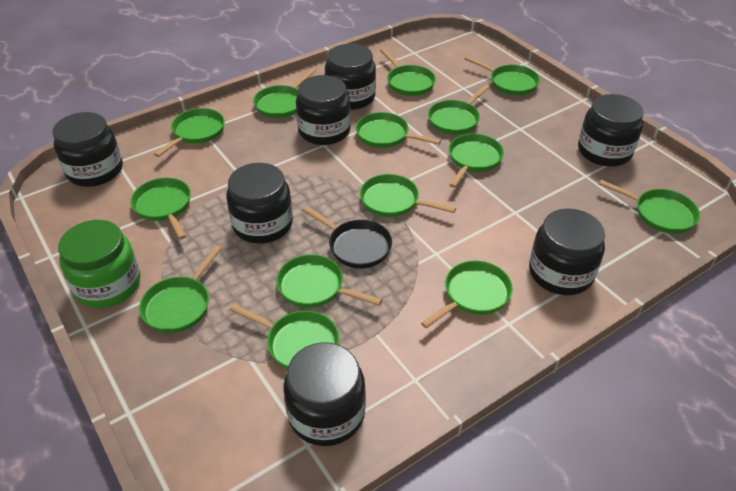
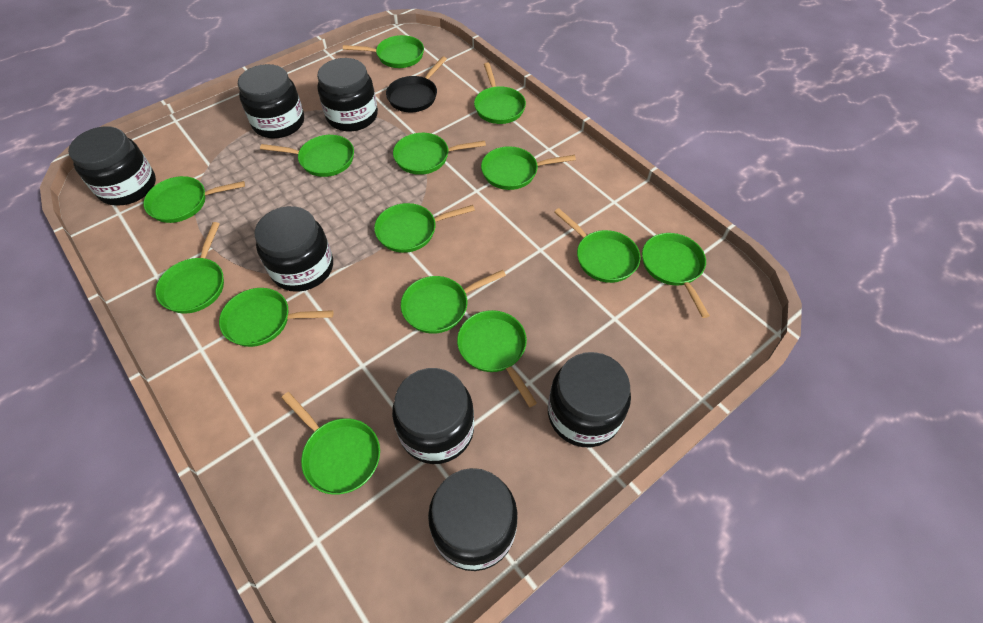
green jar: 1 -> 0

